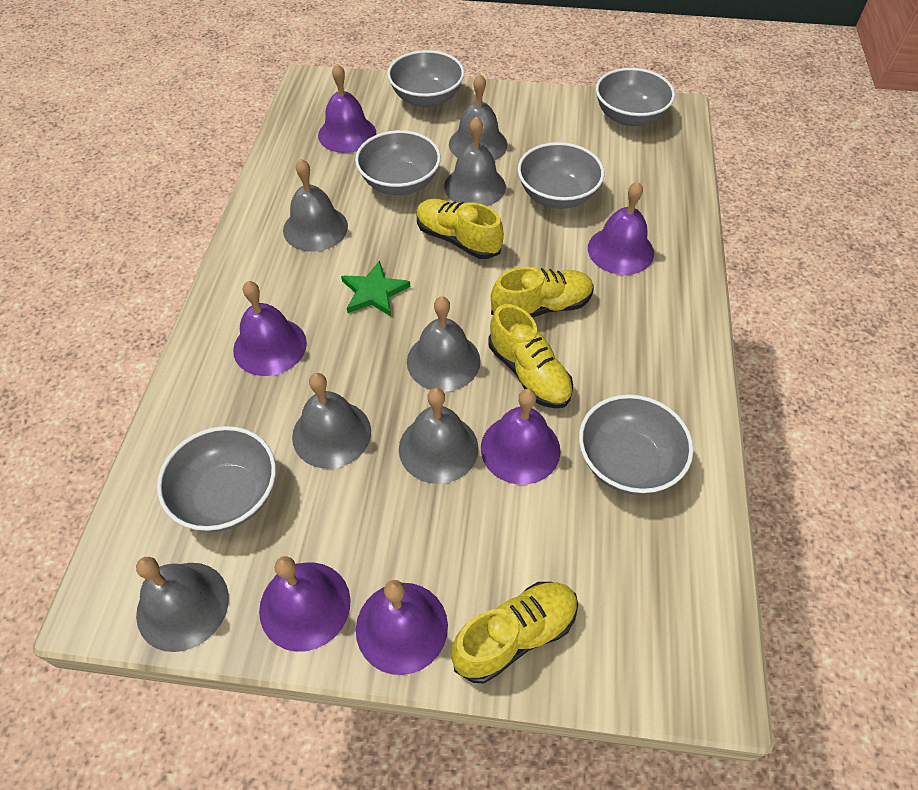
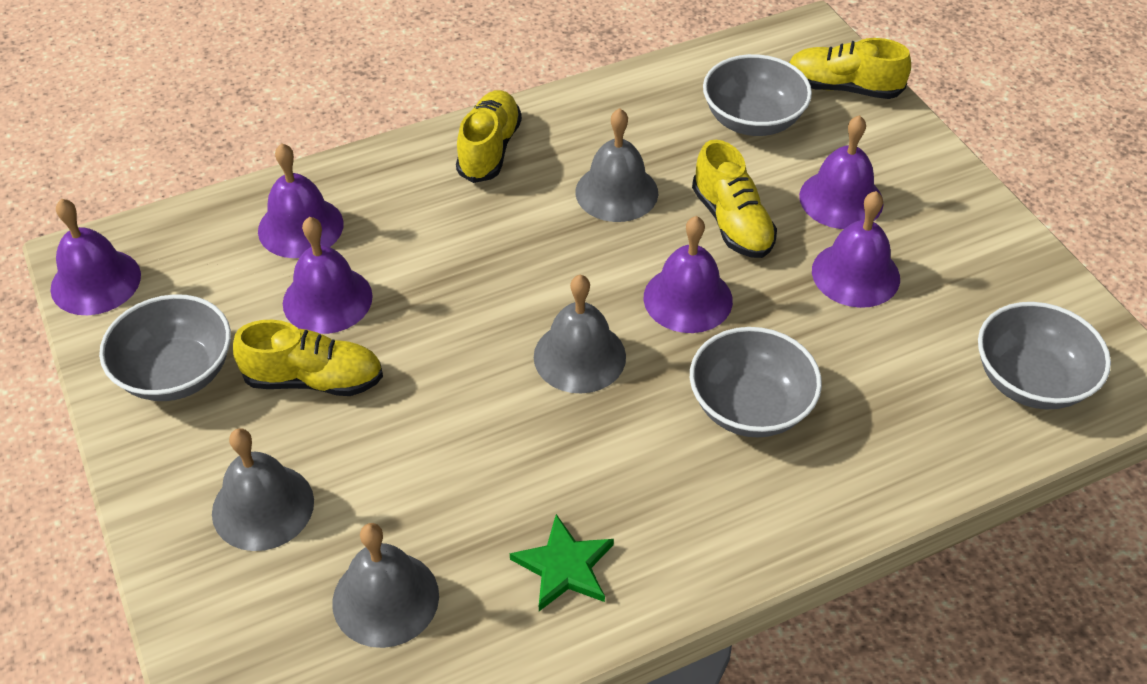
grey bell: 7 -> 4
grey bowl: 6 -> 4

